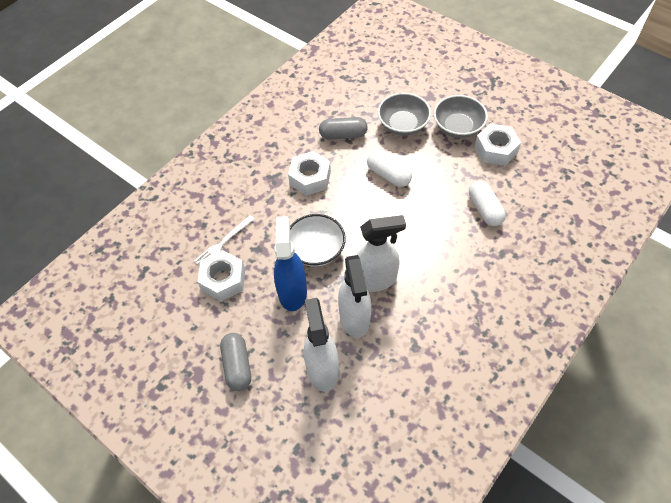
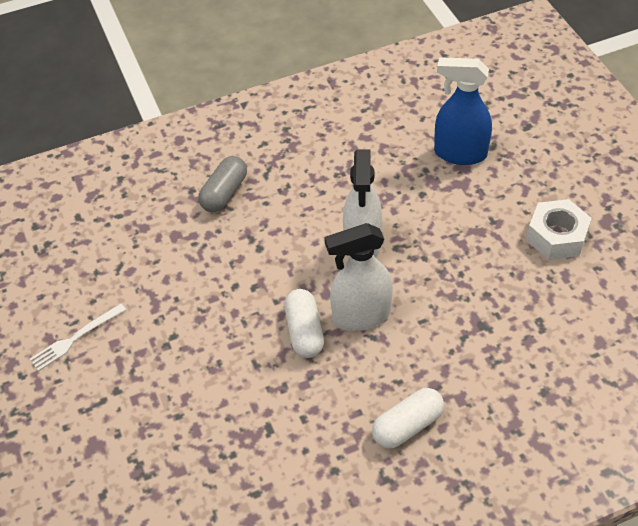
grey bowl: 2 -> 0
grey capsule: 2 -> 1
white bowl: 1 -> 0
white nut: 3 -> 1
white spray bottle: 3 -> 2

